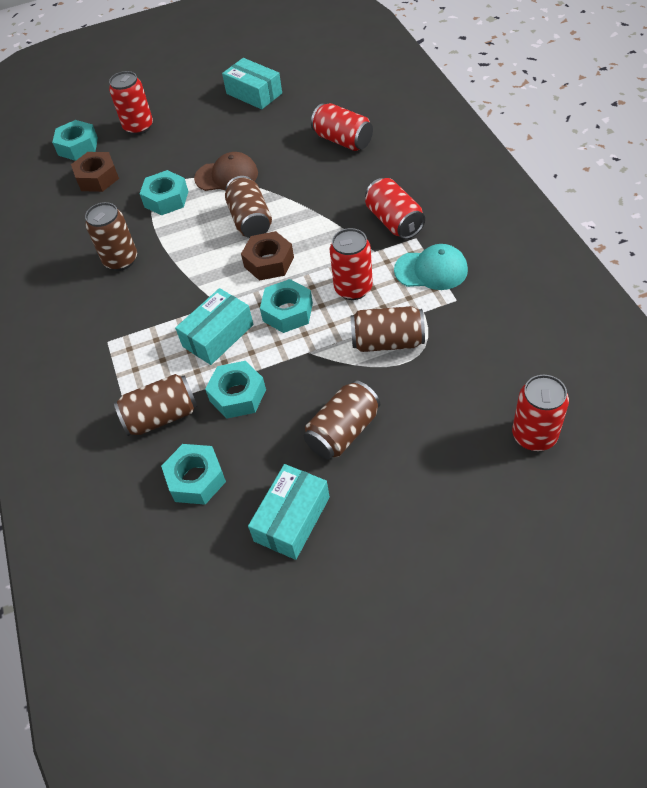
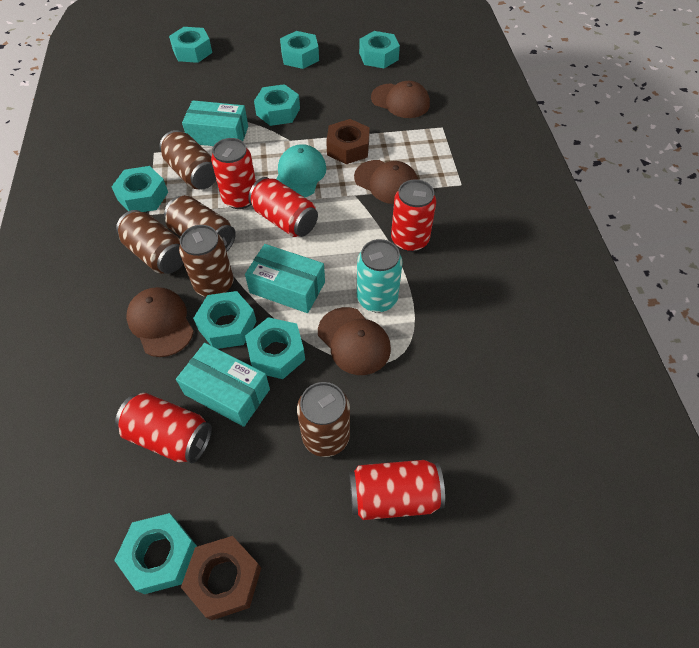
brown cap: 1 -> 4
turquoise can: 0 -> 1
turquoise nut: 5 -> 8

